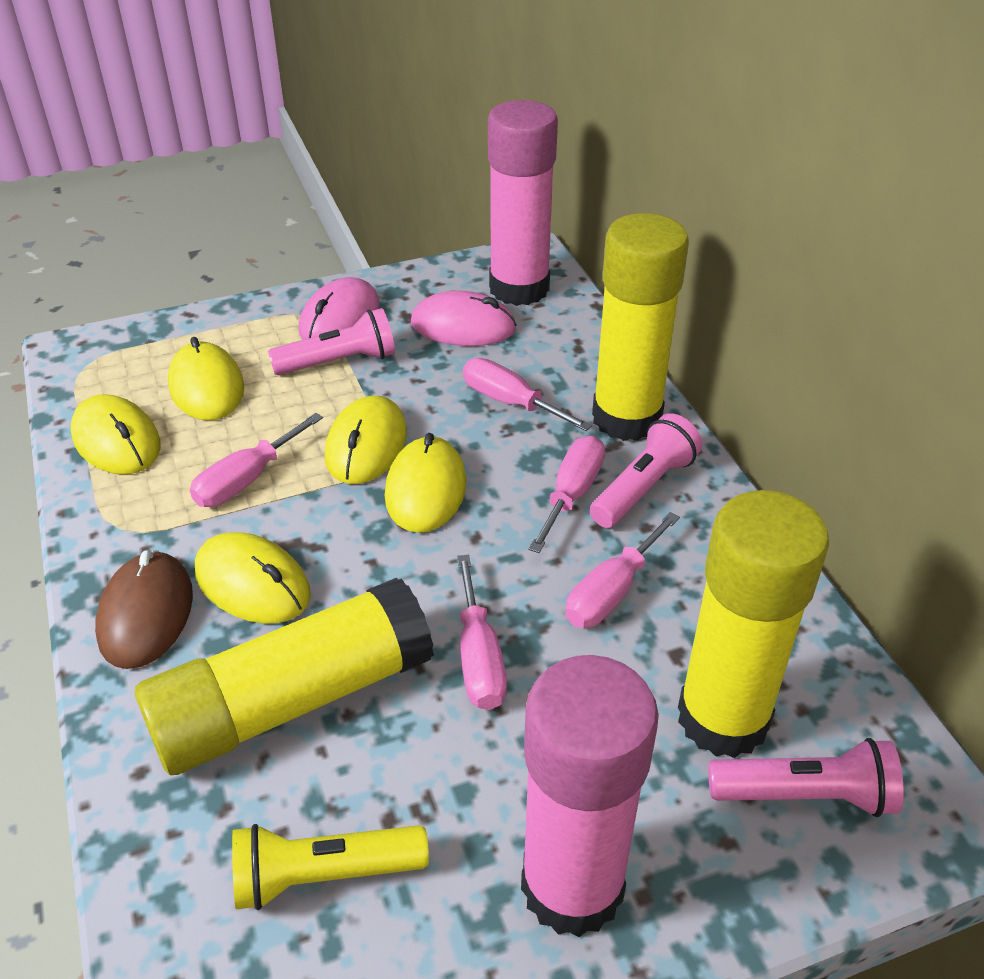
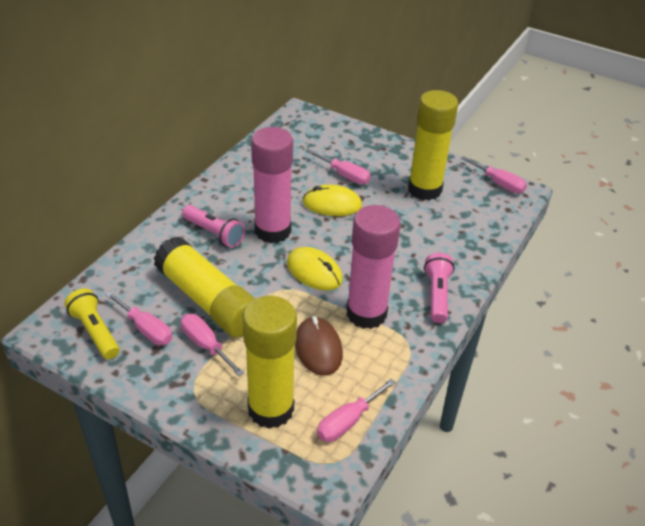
pink flashlight: 3 -> 2
pink mouse: 2 -> 0
yellow mouse: 5 -> 2

